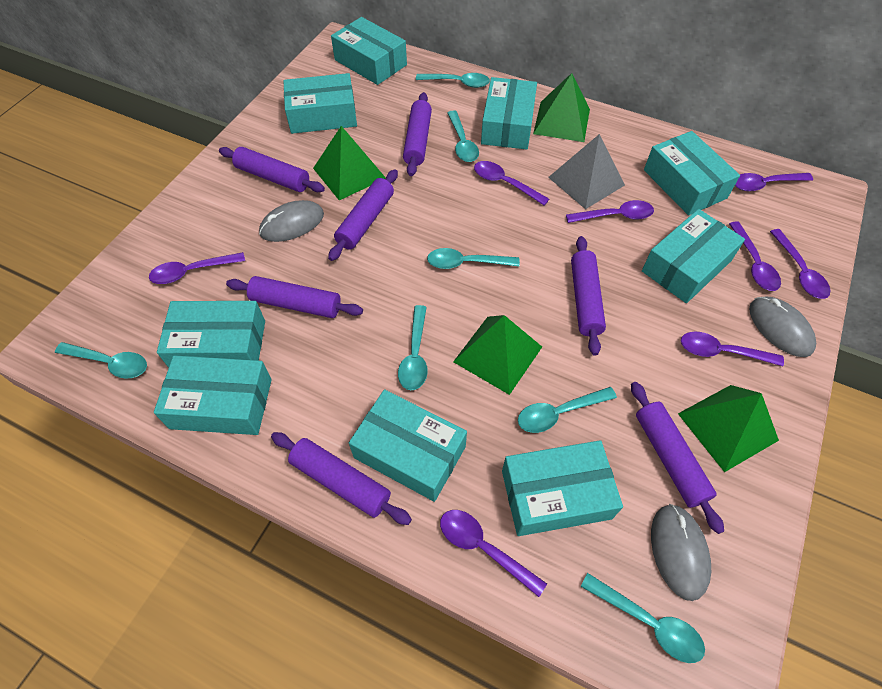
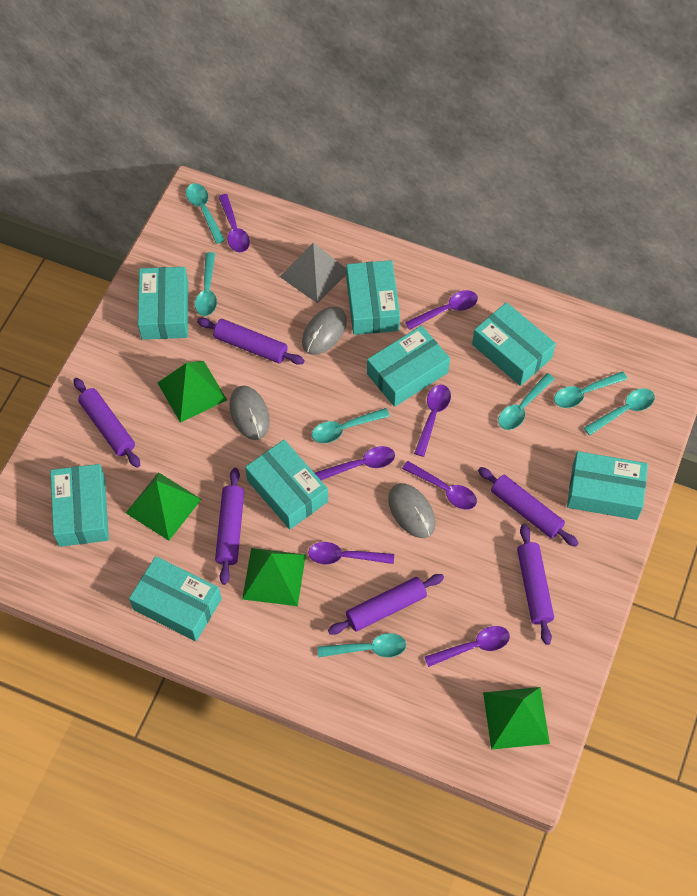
purple rolling pin: 7 -> 6
purple spoon: 8 -> 7
turquoise box: 9 -> 8

